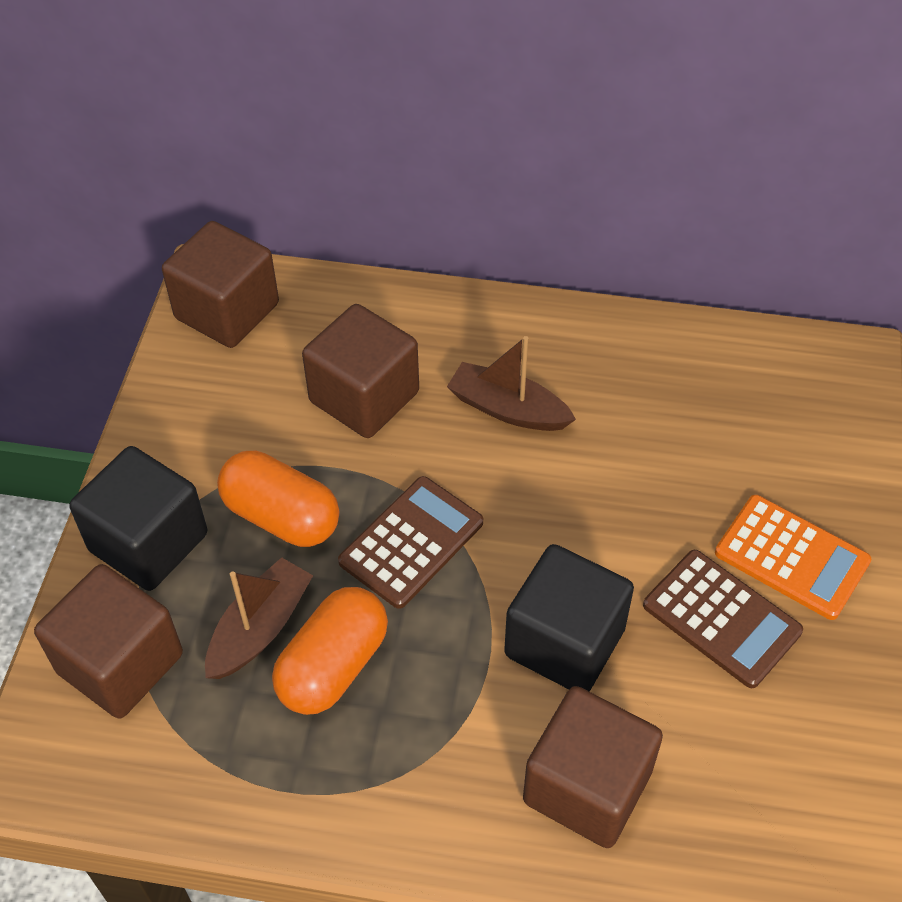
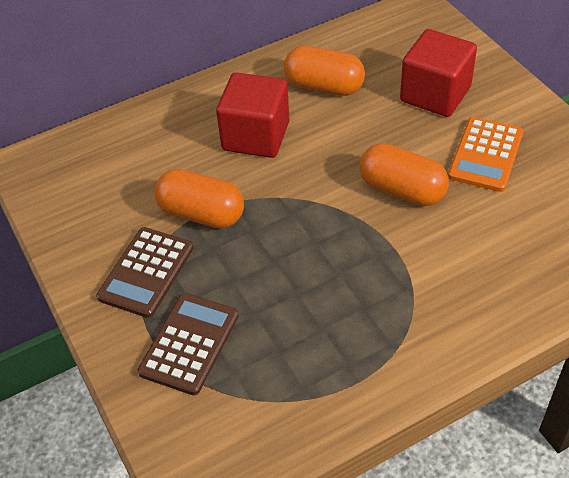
black cube: 2 -> 0
brown boat: 2 -> 0
brown cube: 4 -> 0
orange capsule: 2 -> 3
red cube: 0 -> 2

